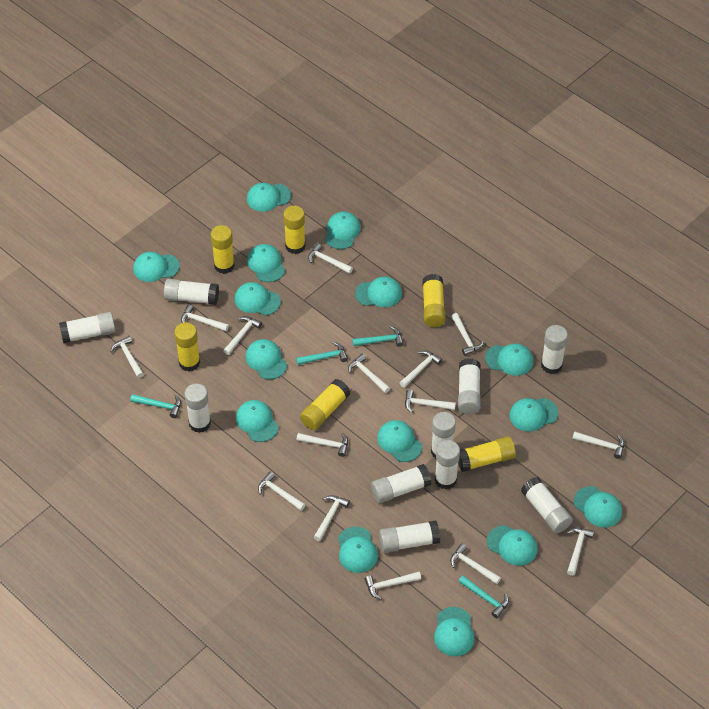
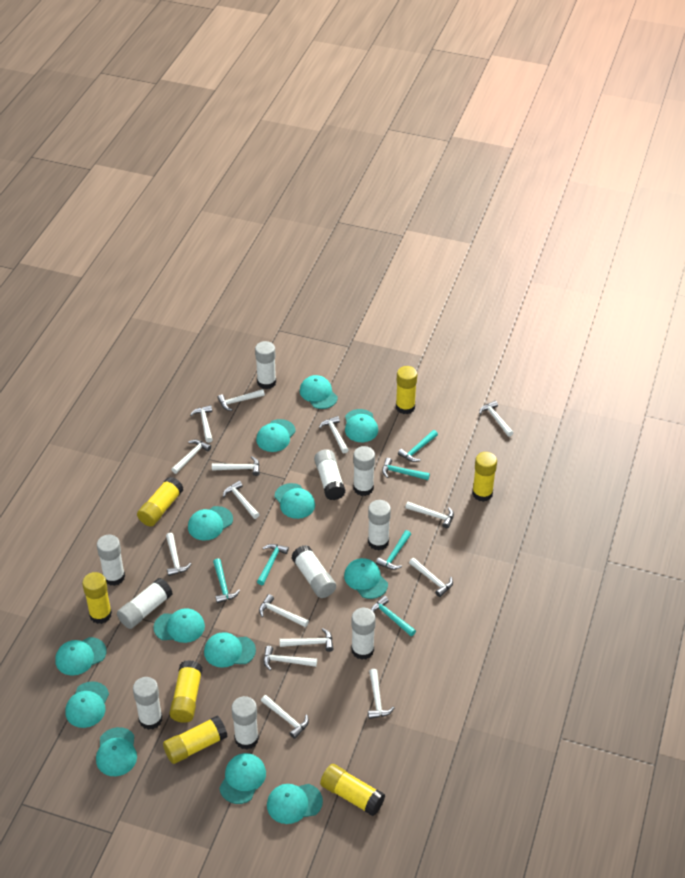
turquoise cap: 15 -> 13
turquoise hammer: 4 -> 6
yellow glue stick: 6 -> 7

